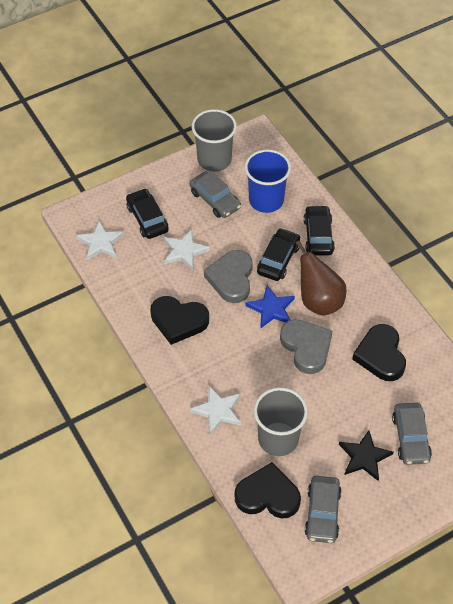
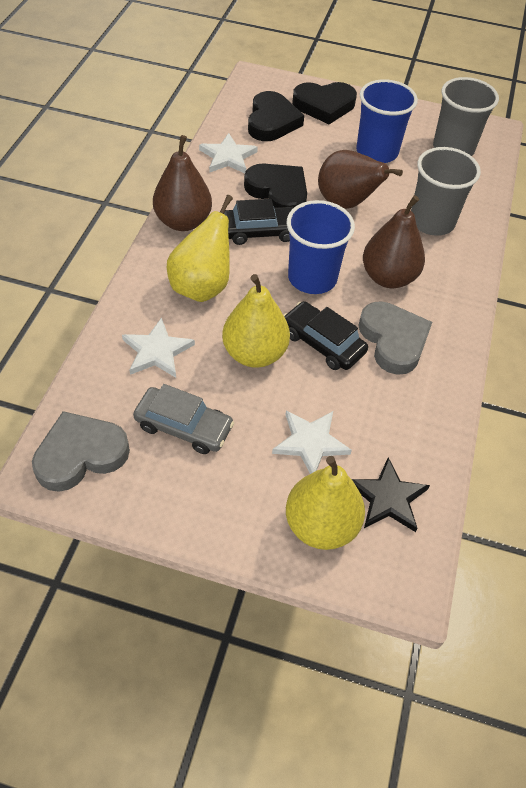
black car: 3 -> 2
blue cup: 1 -> 2
blue star: 1 -> 0
brown pear: 1 -> 3
grey car: 3 -> 1
yellow pear: 0 -> 3

